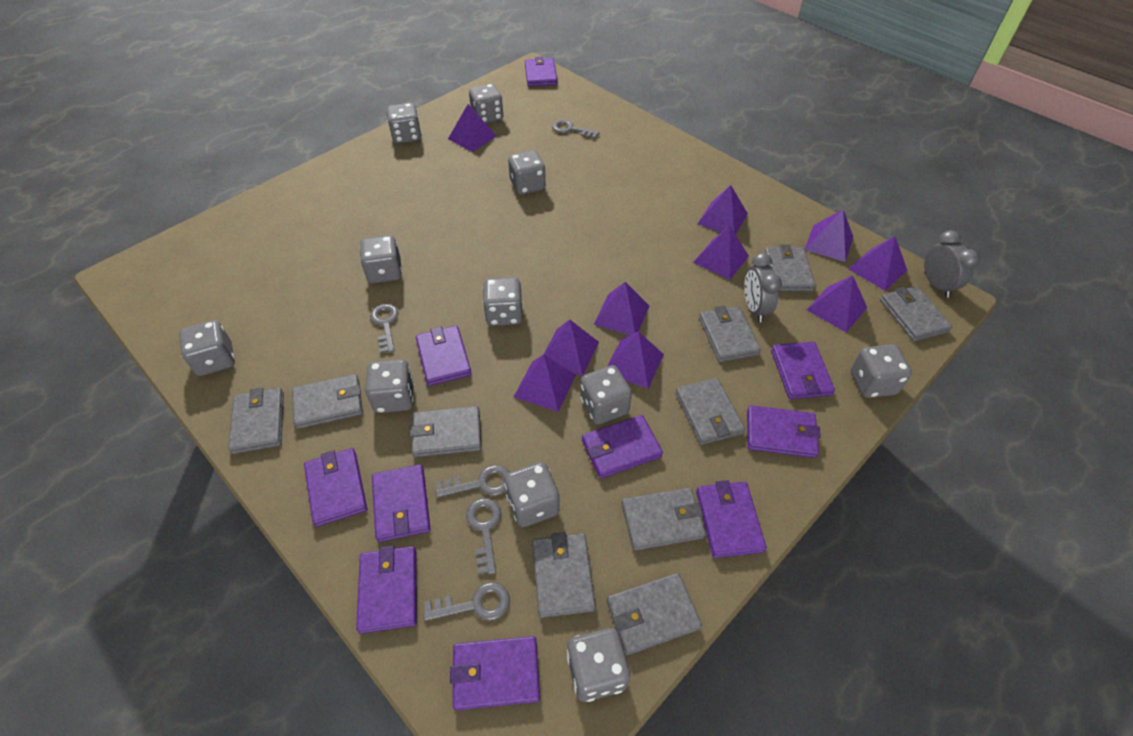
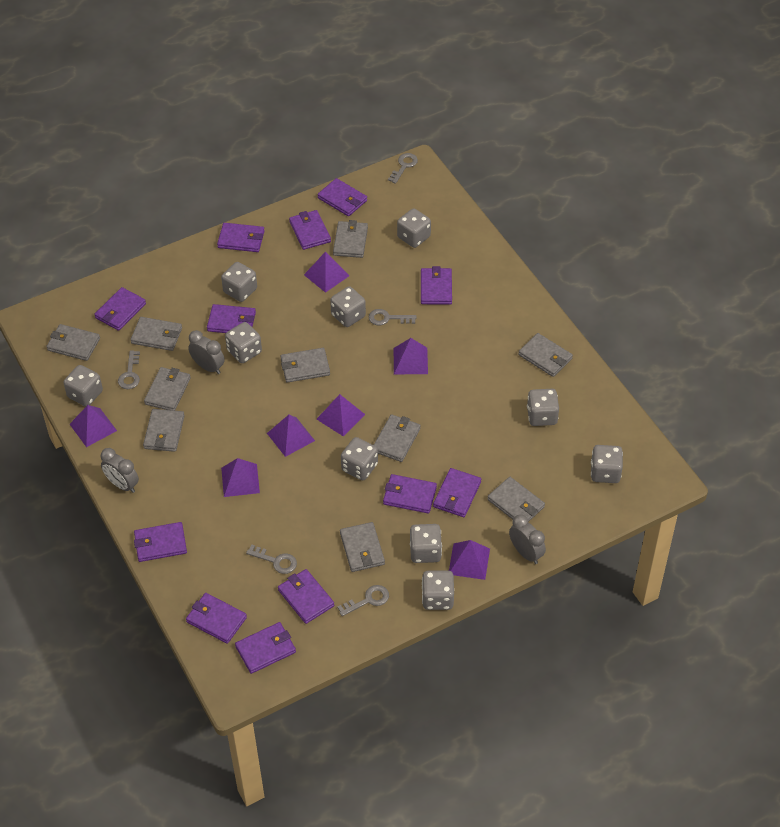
grey clock: 2 -> 3
grey dice: 11 -> 10
purple pyramid: 10 -> 7
purple wallet: 10 -> 12

